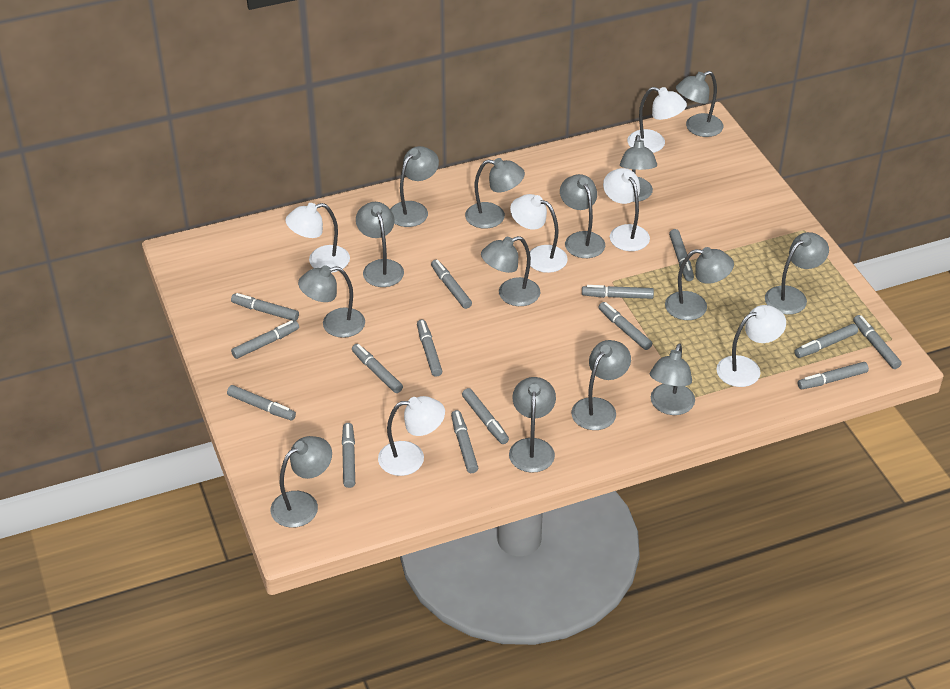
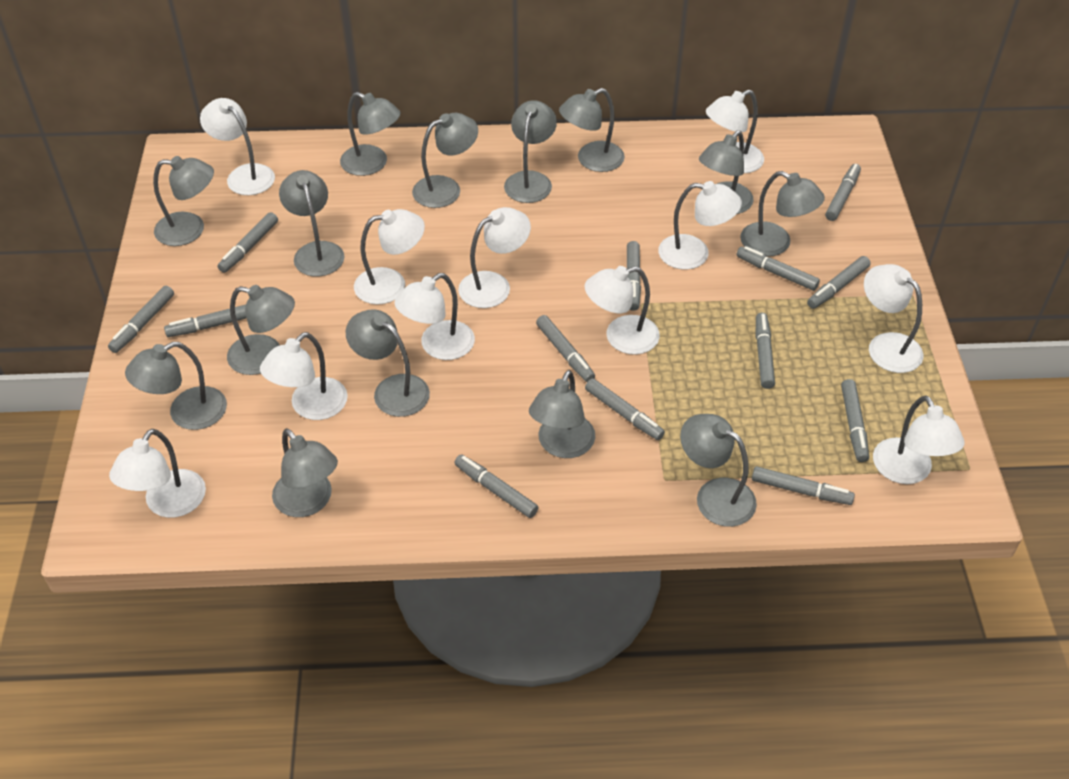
grey marker: 15 -> 13
white lamp: 6 -> 11

